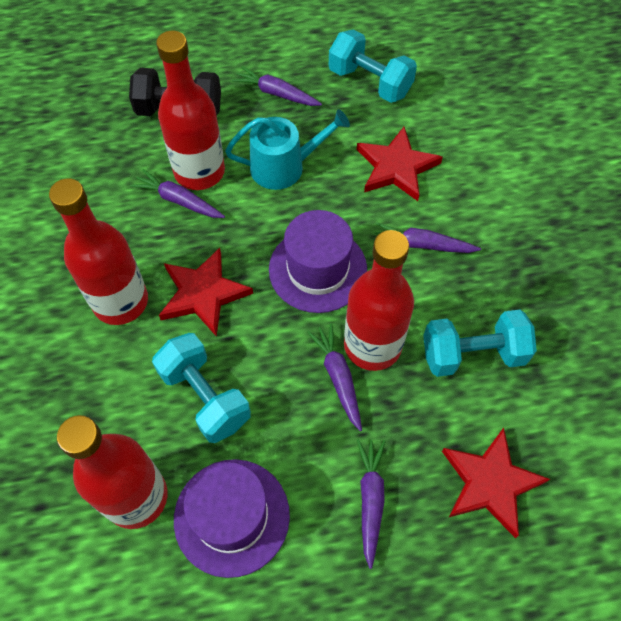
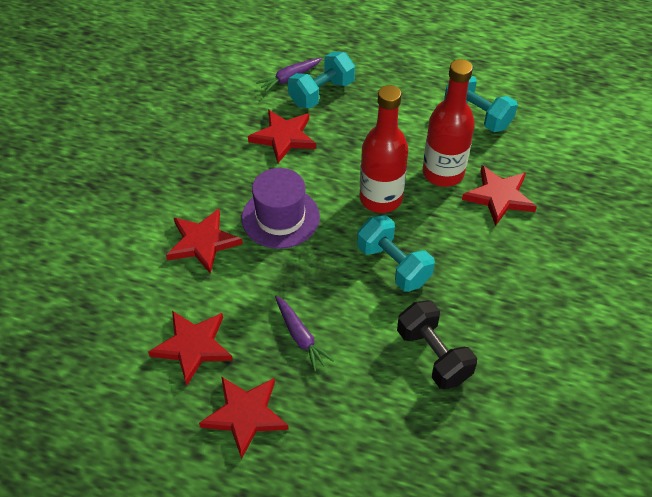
purple carrot: 5 -> 2
purple hat: 2 -> 1
red bottle: 4 -> 2
red star: 3 -> 5
turquoise watering can: 1 -> 0

